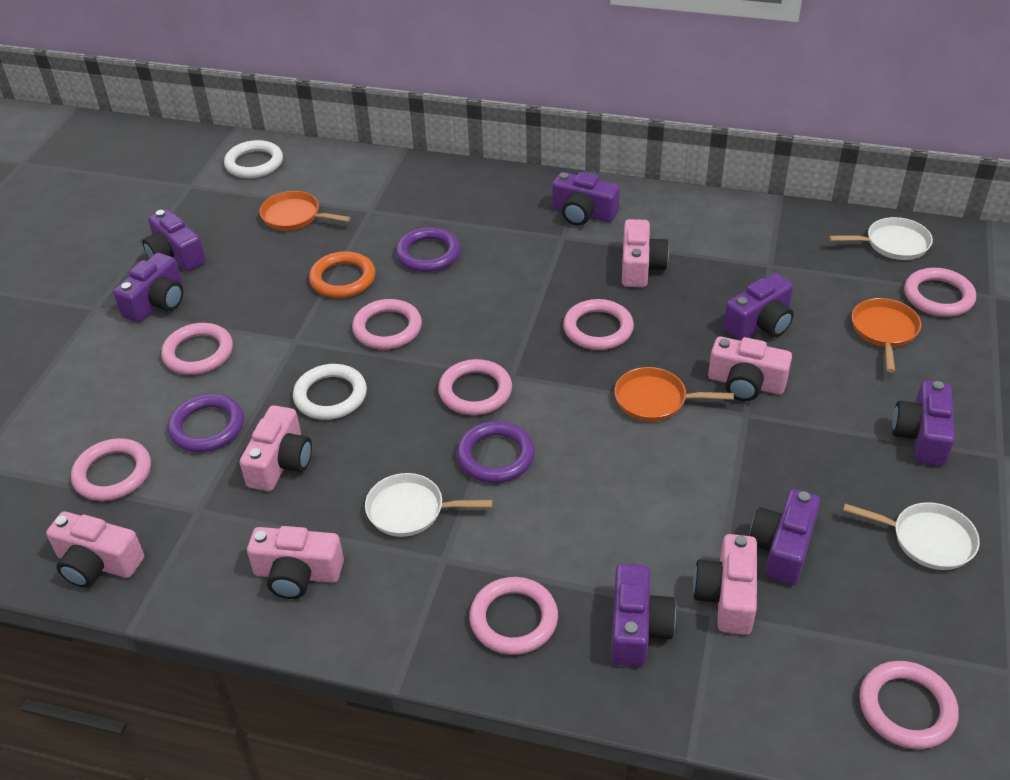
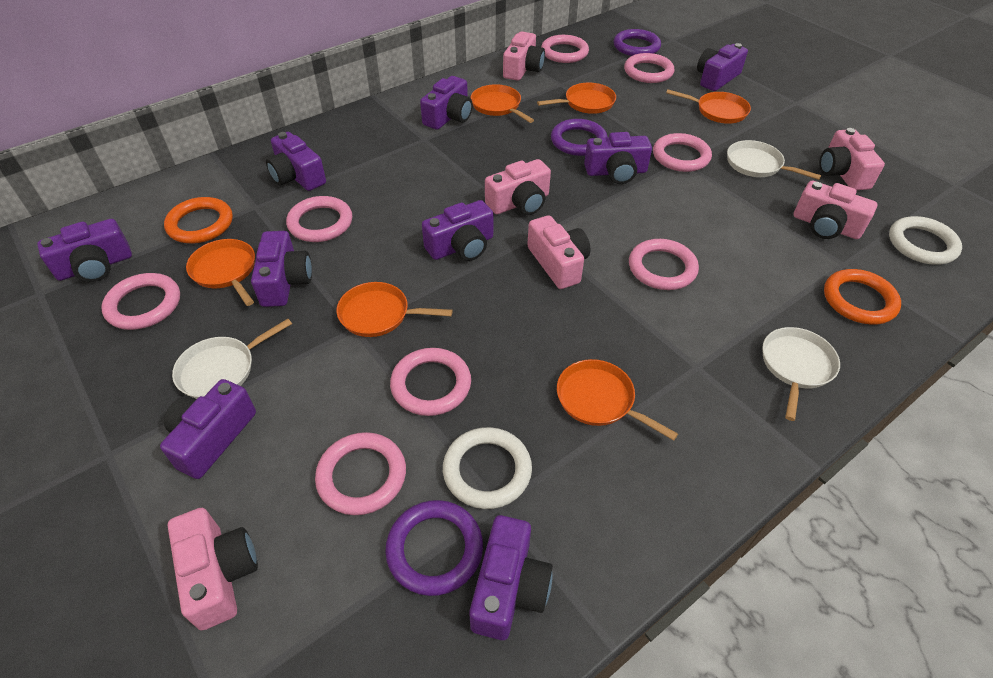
orange pan: 3 -> 6
orange ring: 1 -> 2
purple camera: 7 -> 9

